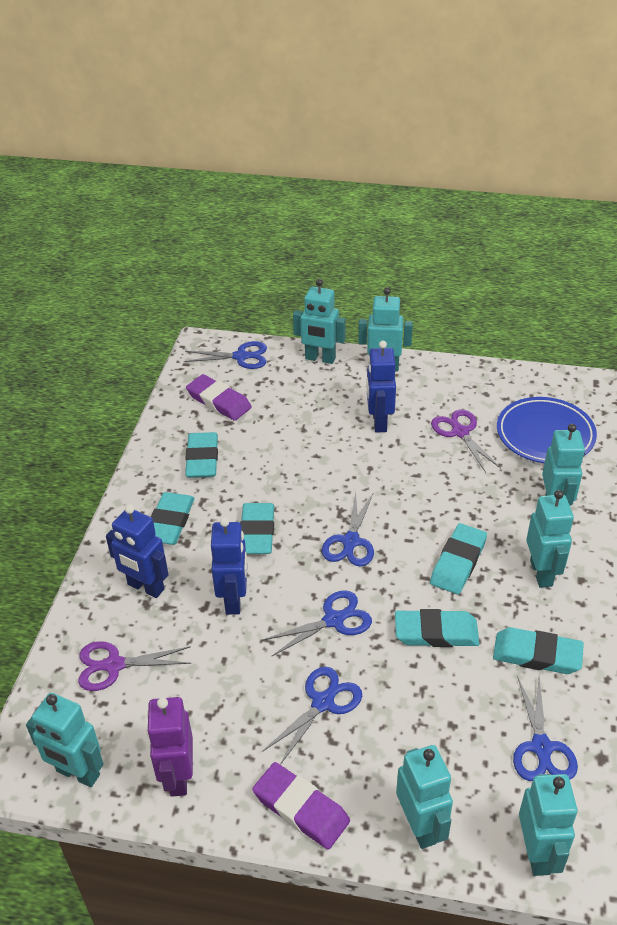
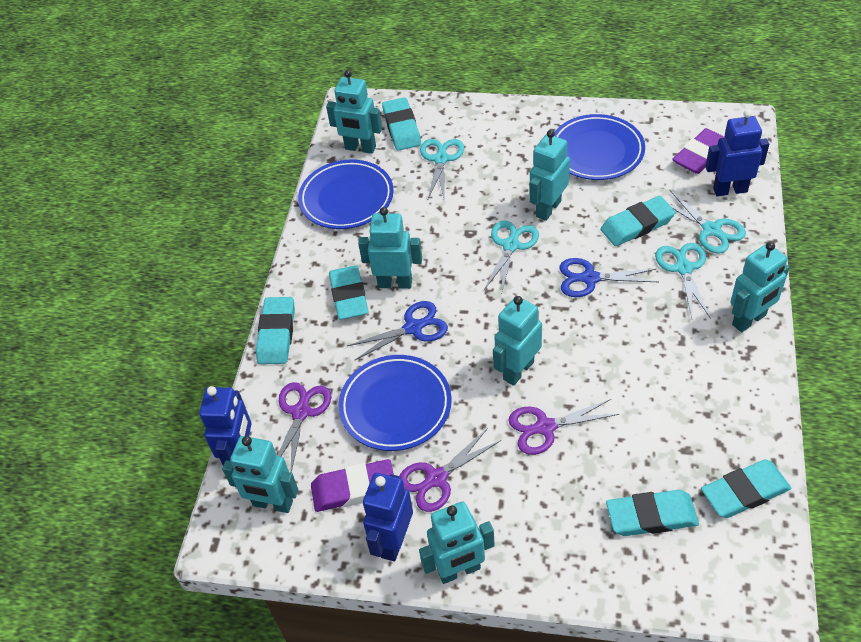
blue plate: 1 -> 3
blue scissors: 5 -> 2
purple robot: 1 -> 0
purple scissors: 2 -> 3
turquoise scissors: 0 -> 4

